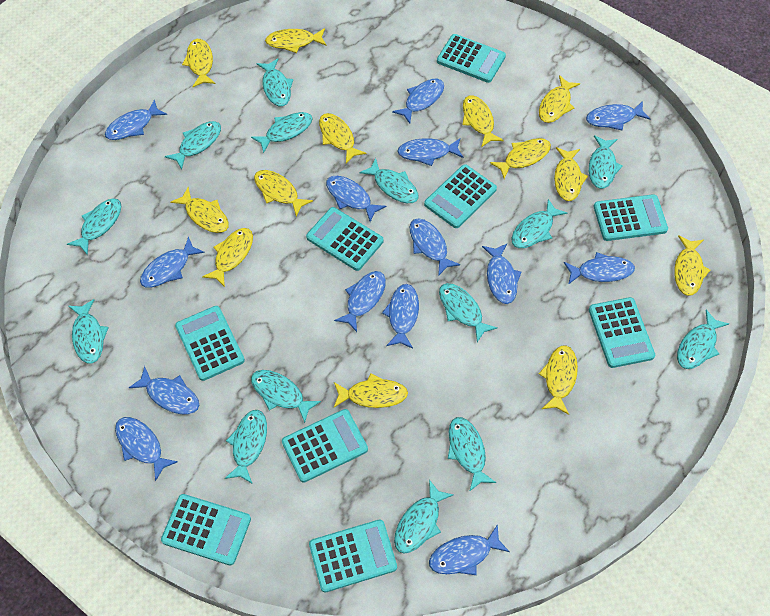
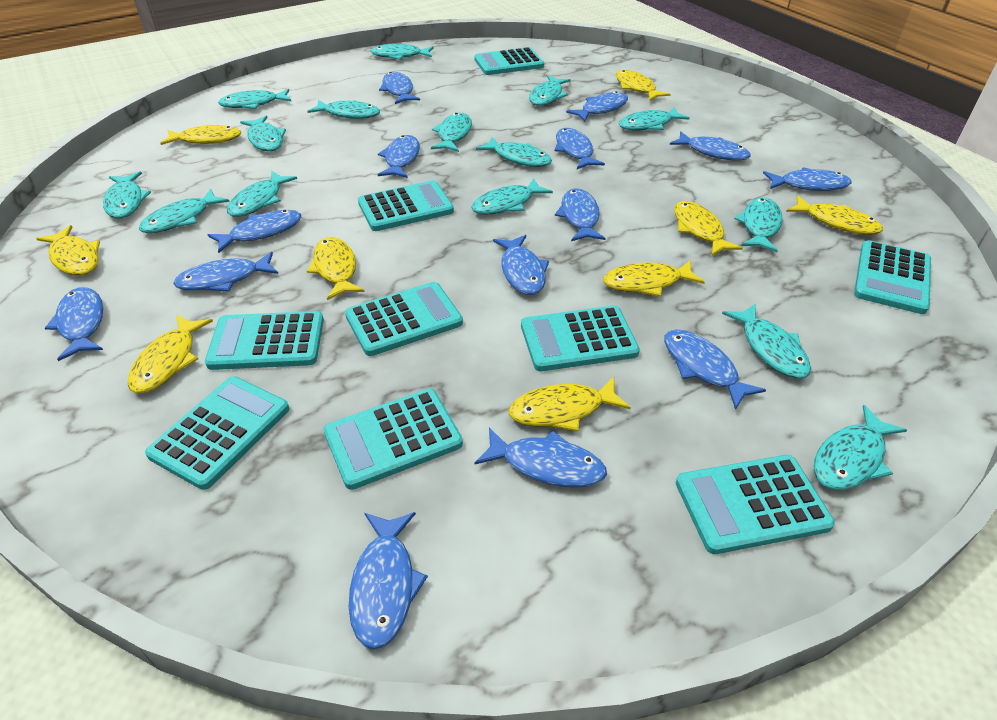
turquoise fish: 14 -> 15
yellow fish: 13 -> 9

